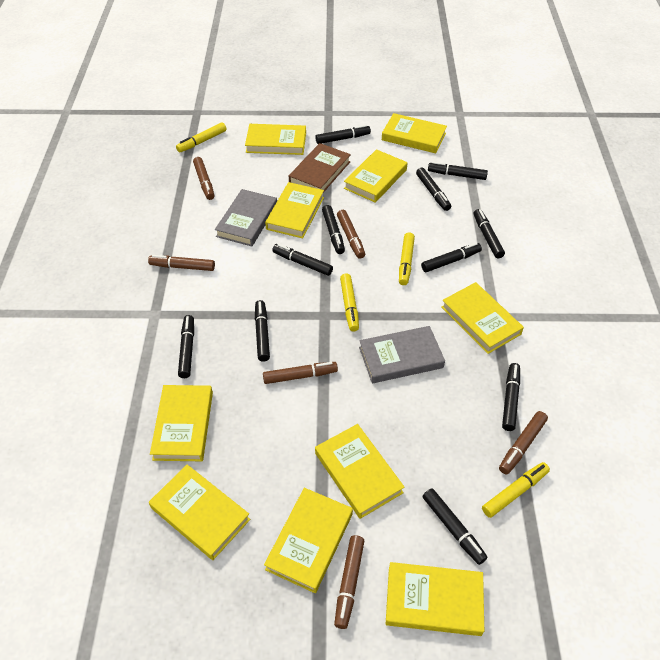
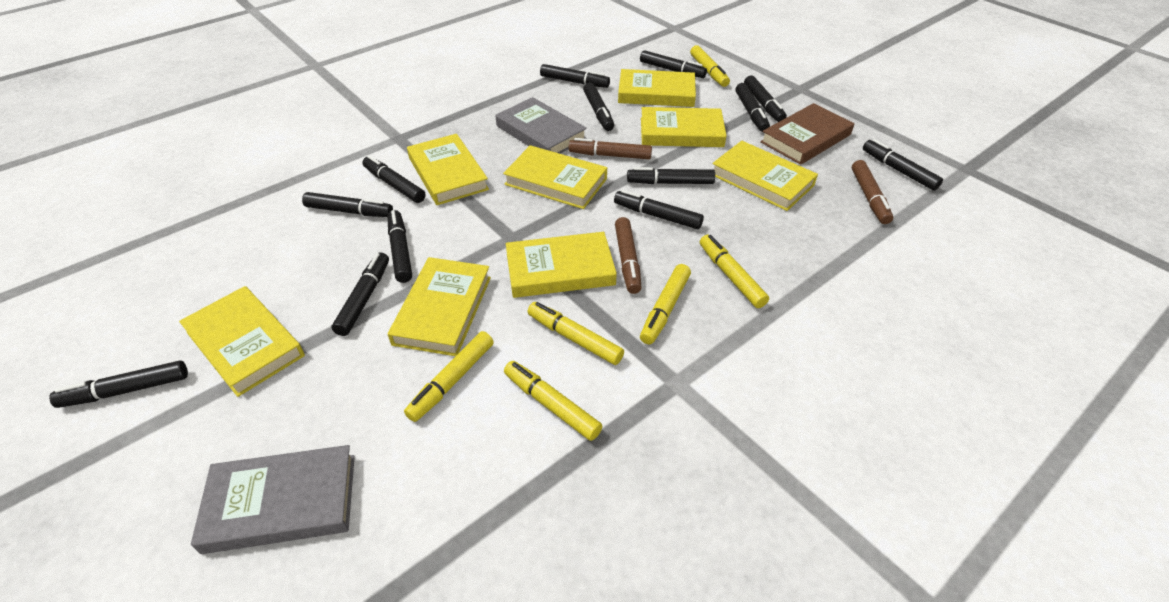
black marker: 11 -> 13
brown marker: 6 -> 3
yellow book: 10 -> 8
yellow marker: 4 -> 6

